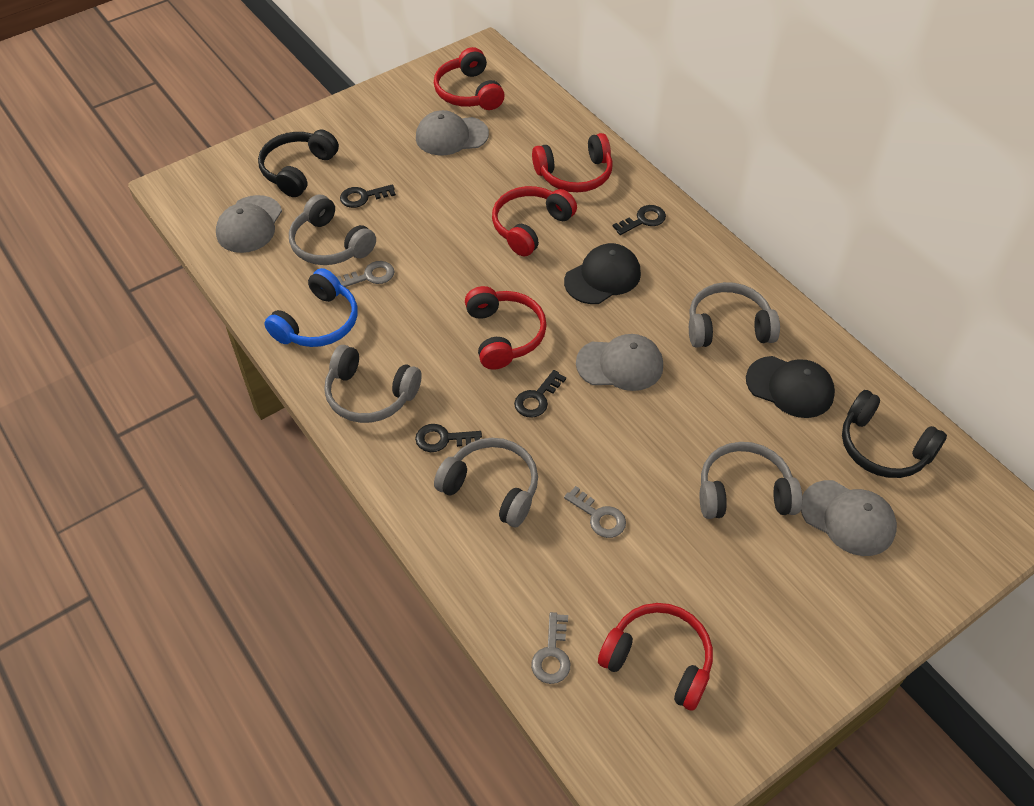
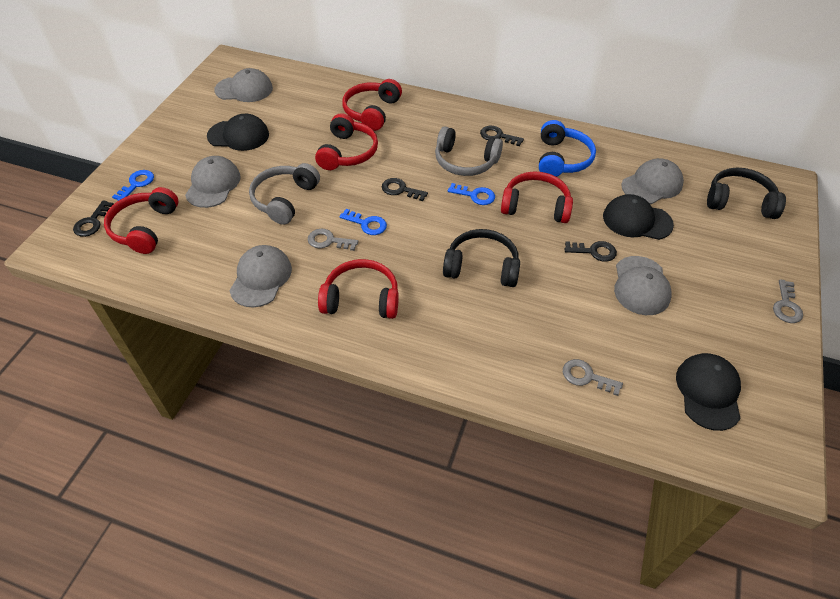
black cap: 2 -> 3
blue key: 0 -> 3
grey cap: 4 -> 5
grey headphones: 5 -> 2

